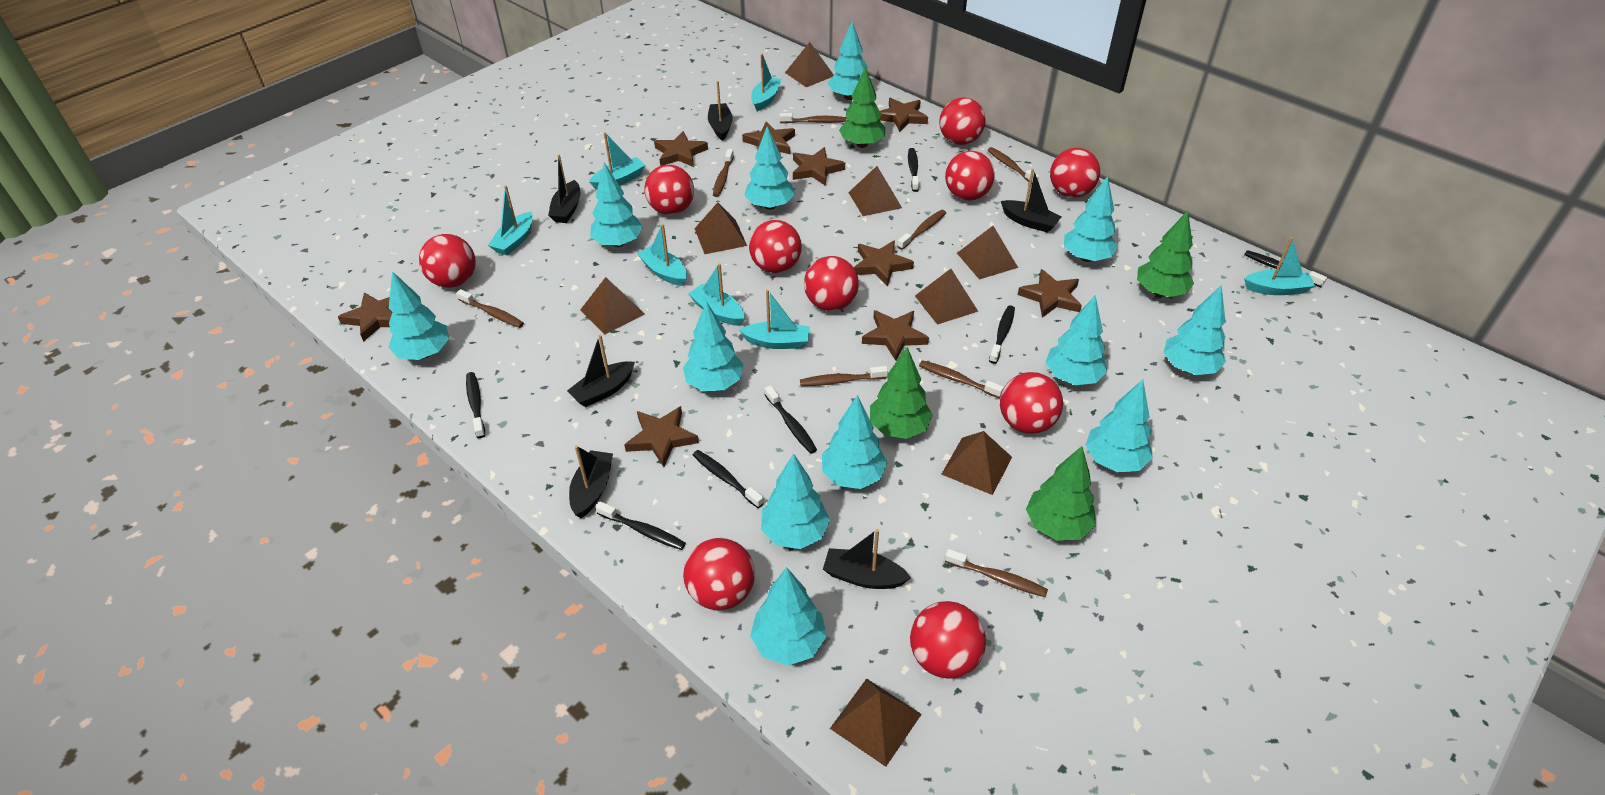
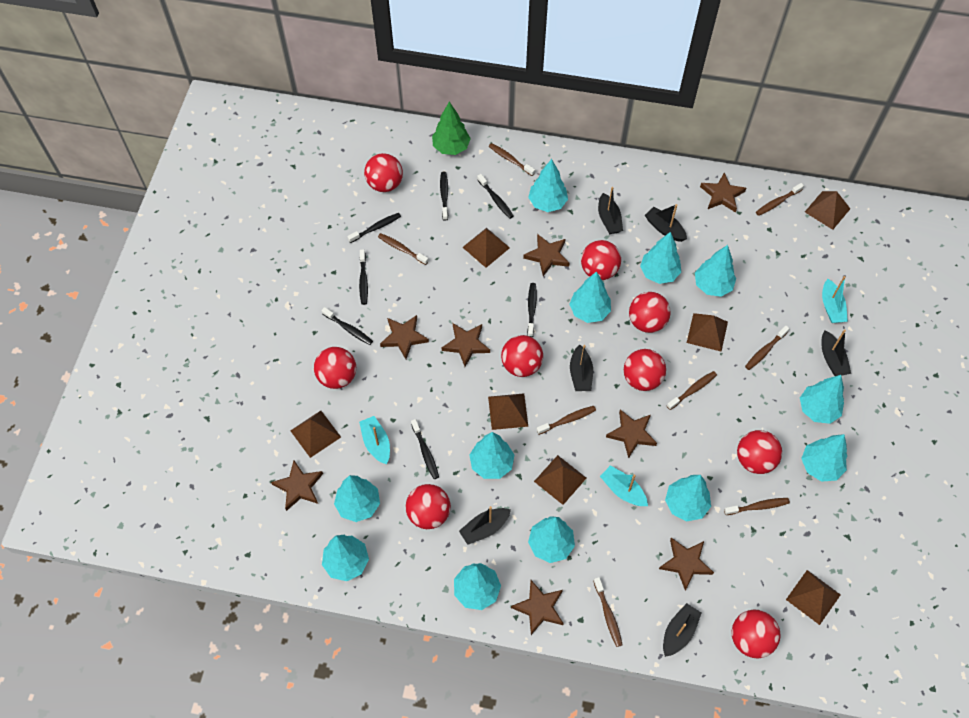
brown pyramid: 8 -> 7
brown star: 9 -> 8
green tree: 4 -> 1
red ball: 10 -> 9
turquoise boat: 7 -> 3

